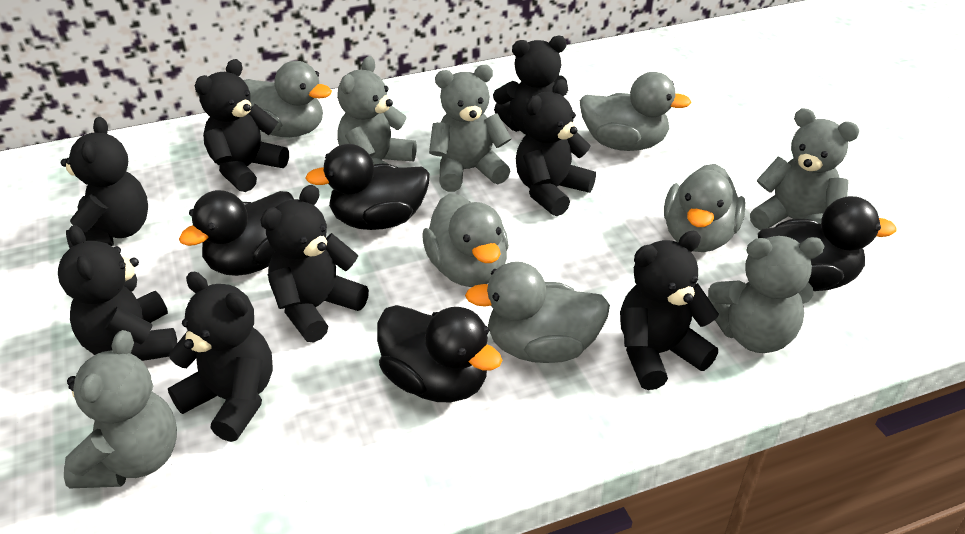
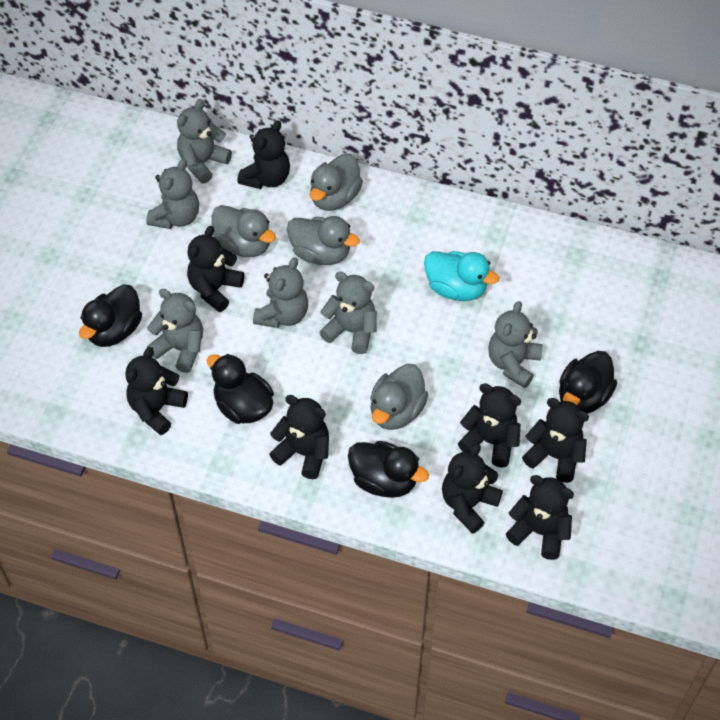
grey duck: 5 -> 4
grey teddy bear: 5 -> 6
turquoise duck: 0 -> 1

